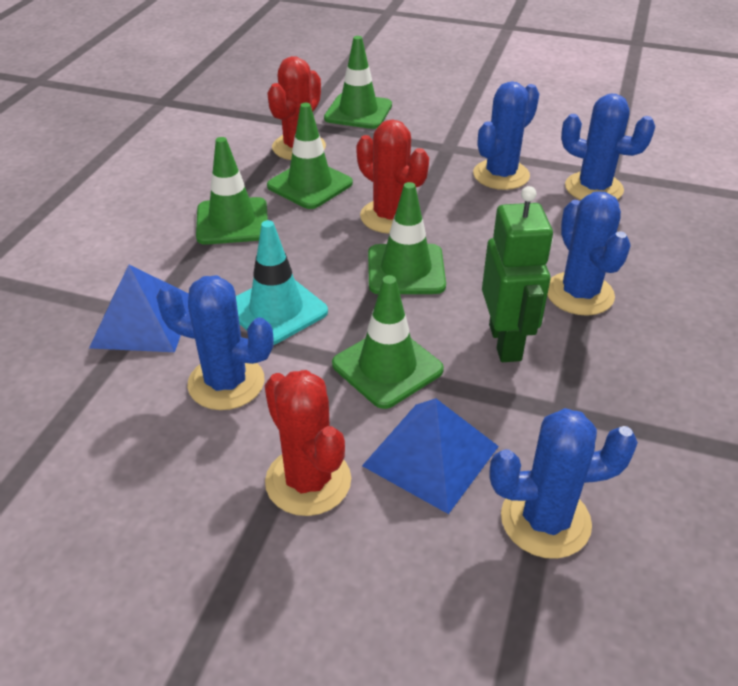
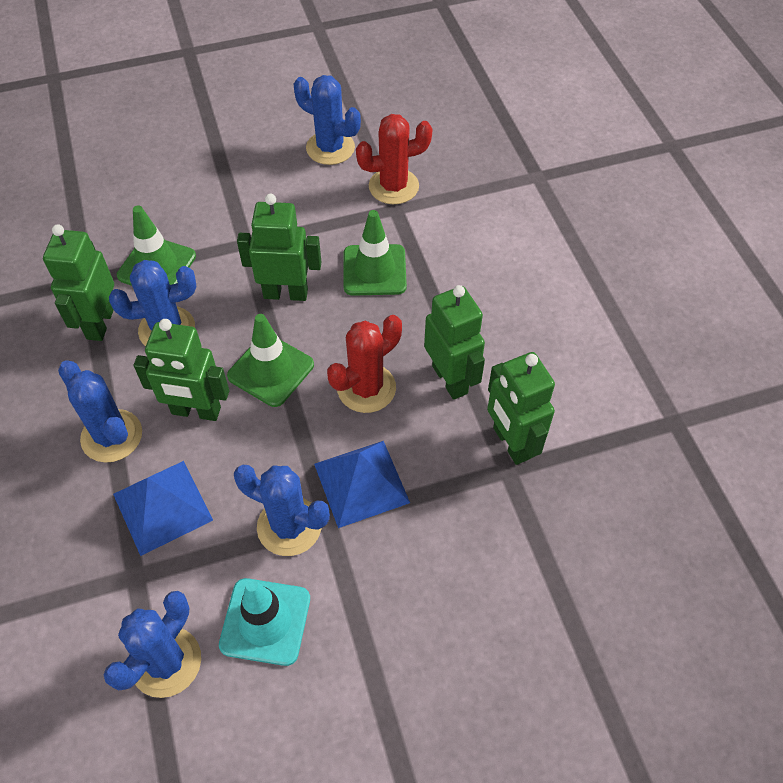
green robot: 1 -> 5
green traffic cone: 5 -> 3
red cactus: 3 -> 2

